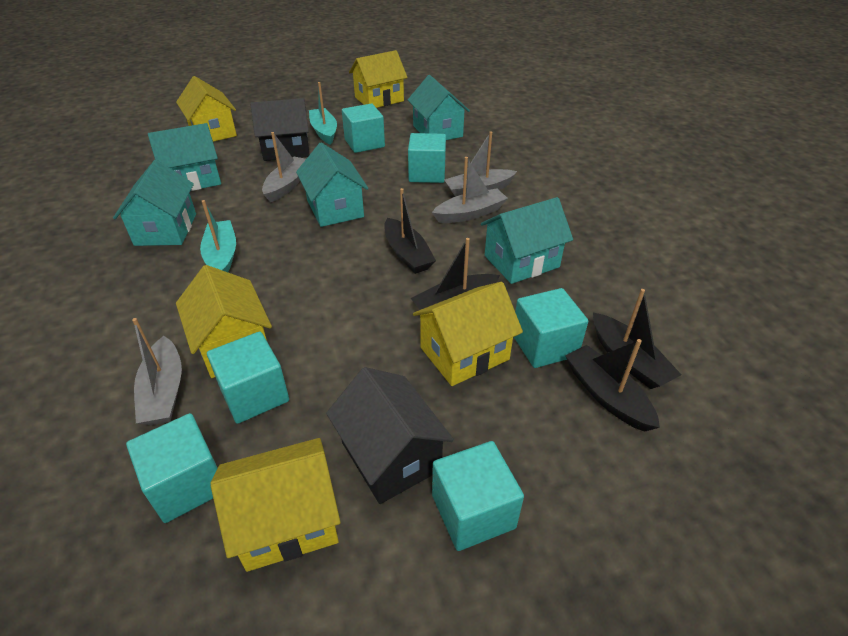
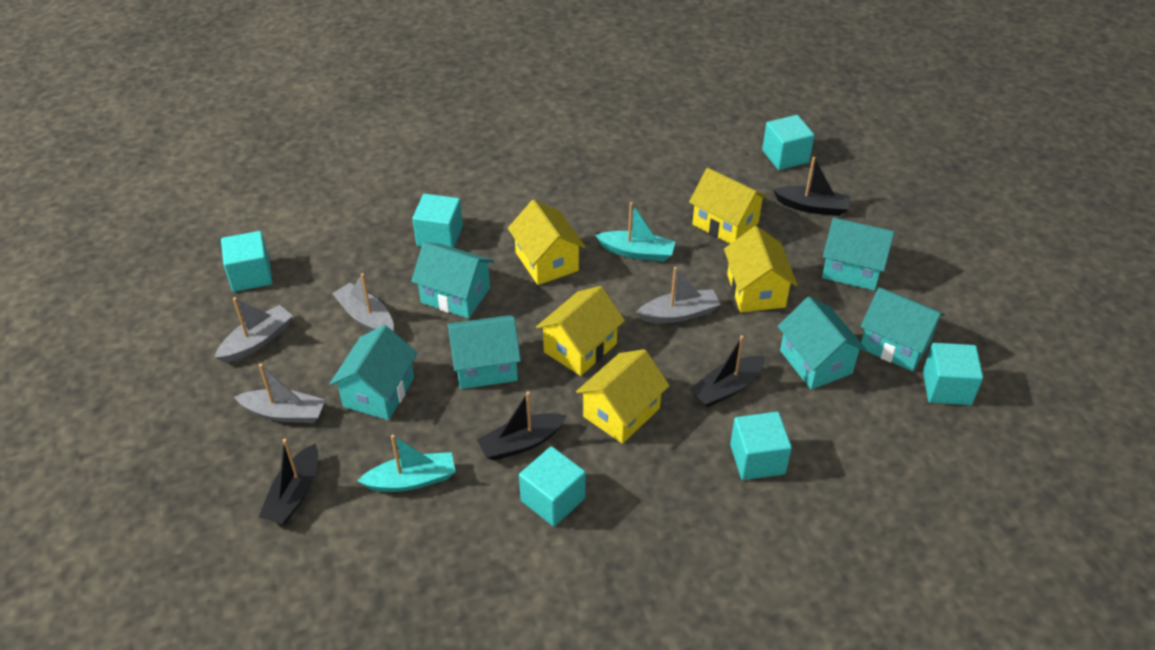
black house: 2 -> 0
turquoise house: 5 -> 6

